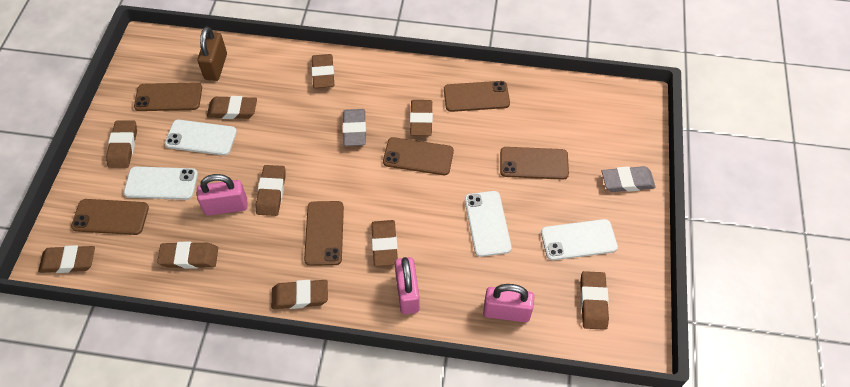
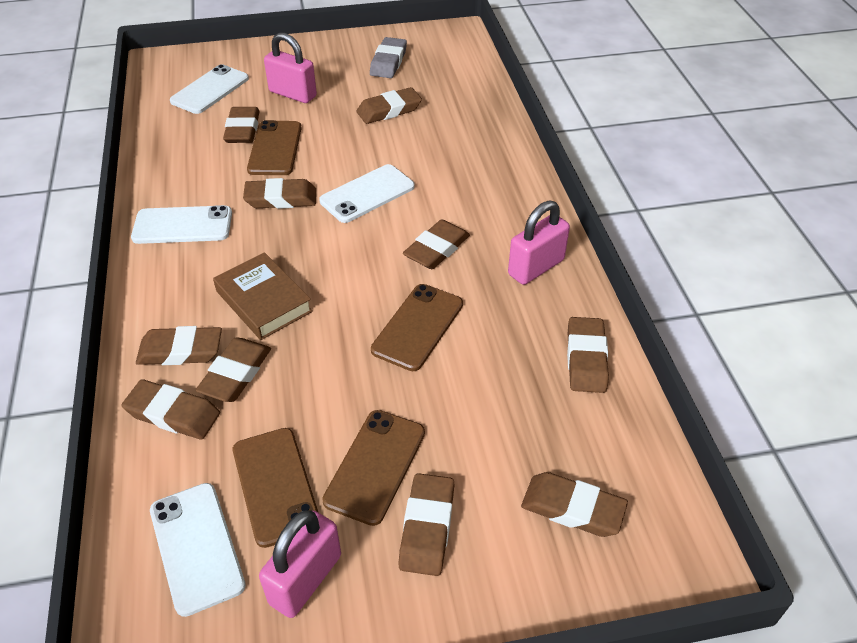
brown book: 0 -> 1
brown padlock: 1 -> 0
brown phone: 6 -> 4
grey eraser: 2 -> 1

